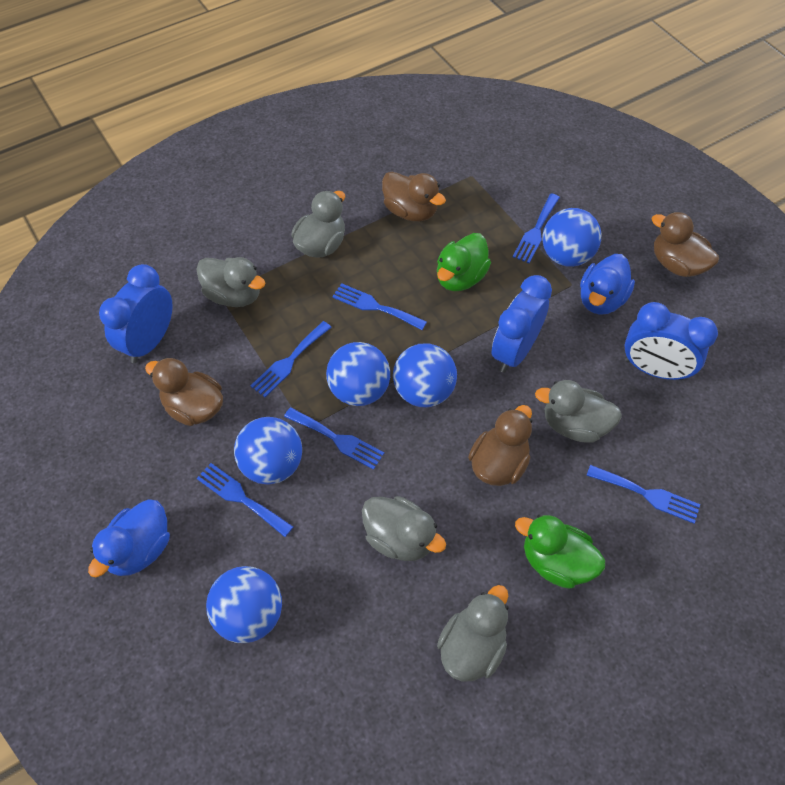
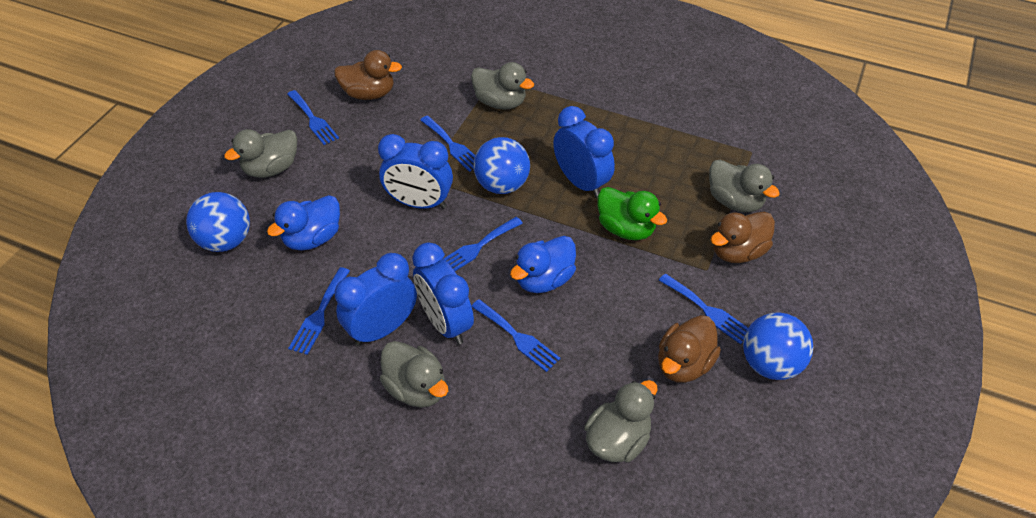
blue ball: 5 -> 3
blue clock: 3 -> 4
brown duck: 4 -> 3
green duck: 2 -> 1

